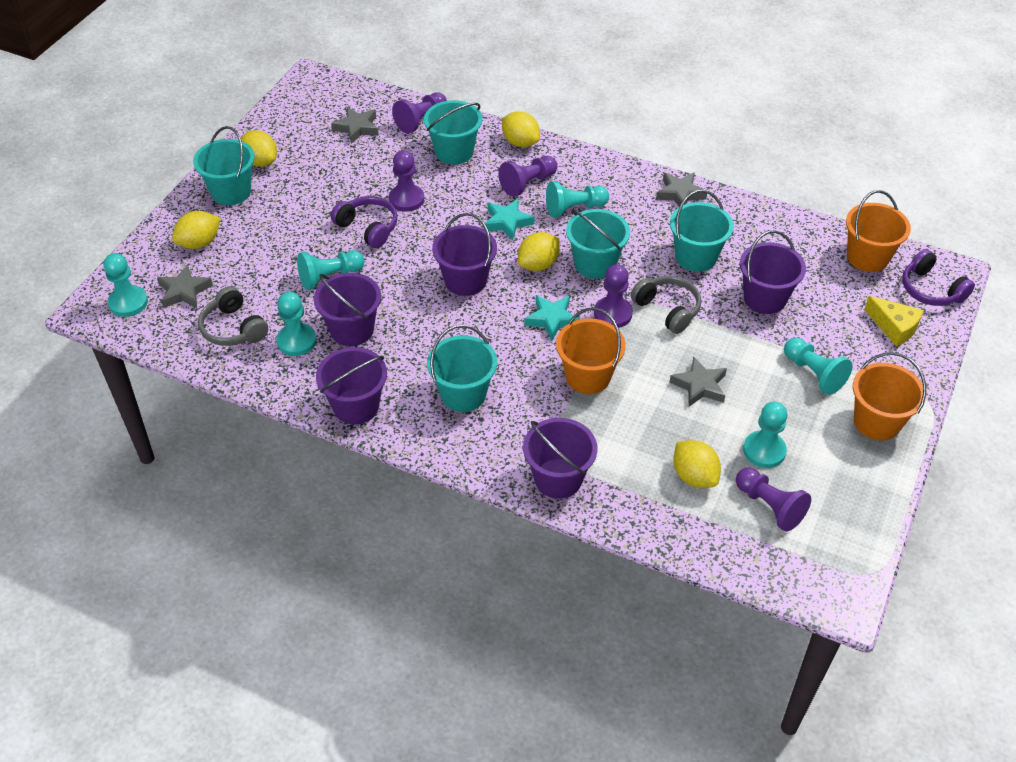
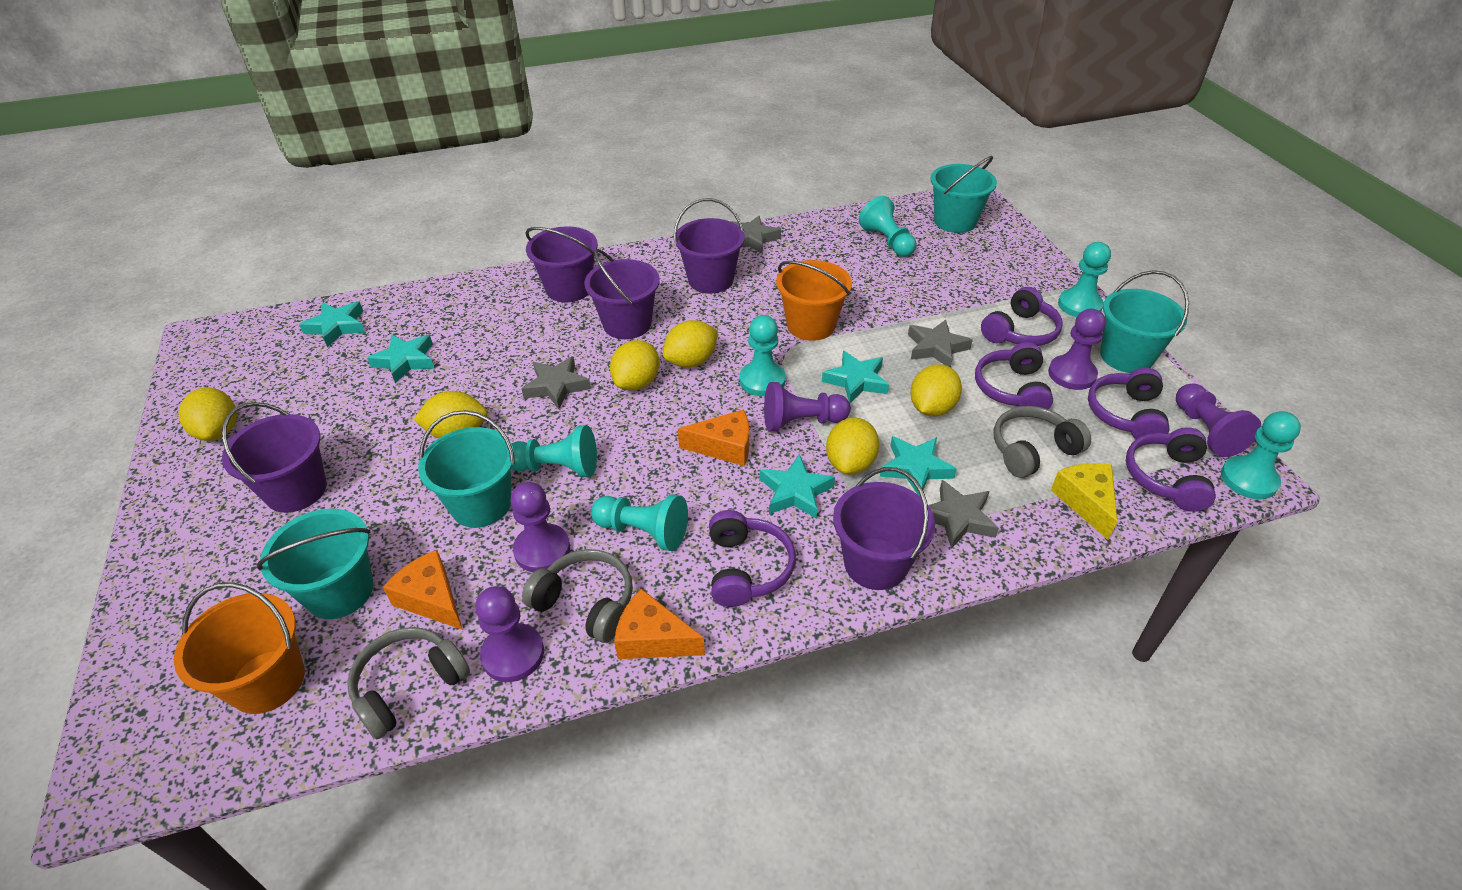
grey headphones: 2 -> 3
orange bucket: 3 -> 2
orange cheese: 0 -> 3
purple headphones: 2 -> 5
turquoise bucket: 5 -> 4
turquoise star: 2 -> 5
yellow lemon: 5 -> 6

